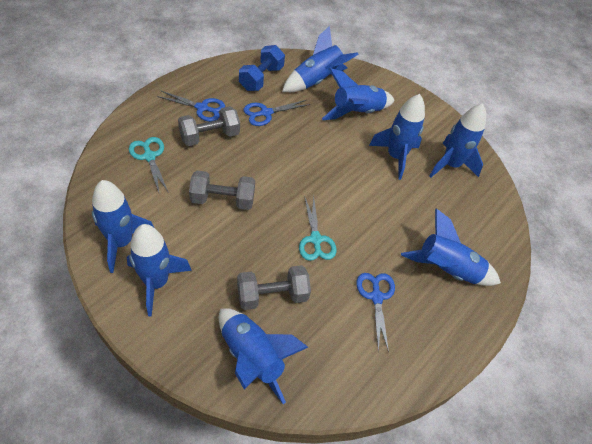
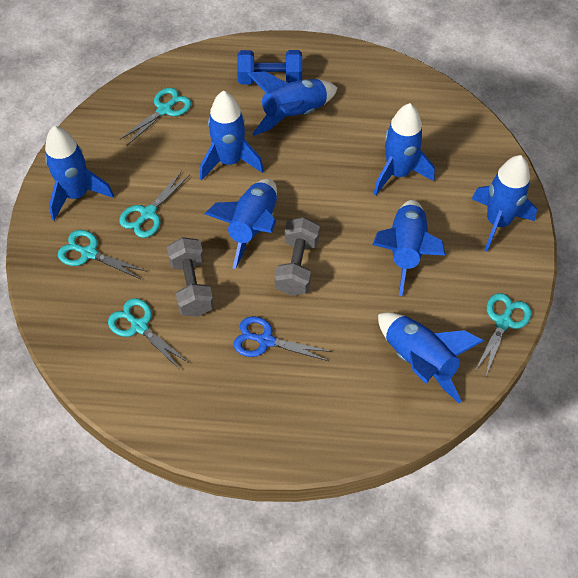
blue scissors: 3 -> 1
grey dumbbell: 3 -> 2
turquoise scissors: 2 -> 5

